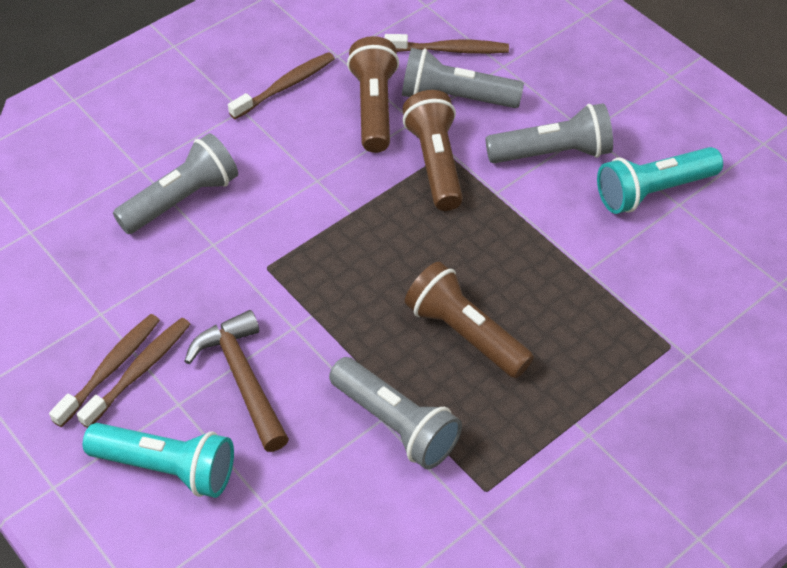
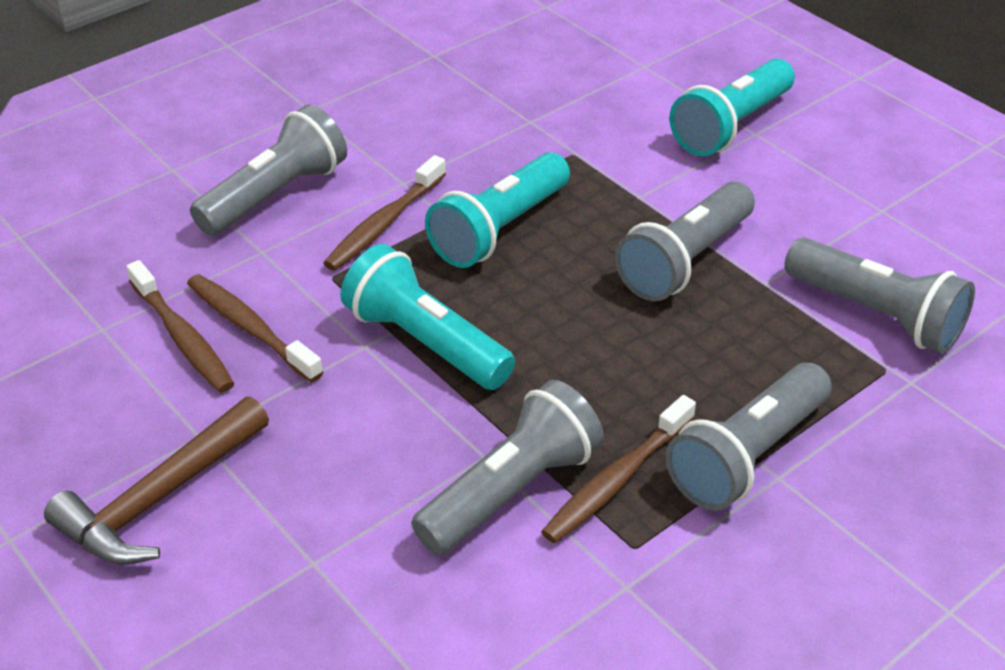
brown flashlight: 3 -> 0
grey flashlight: 4 -> 5
turquoise flashlight: 2 -> 3

